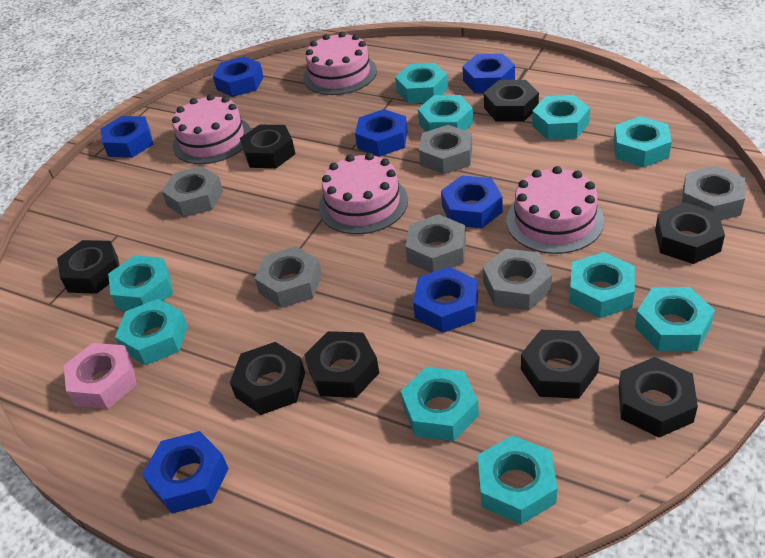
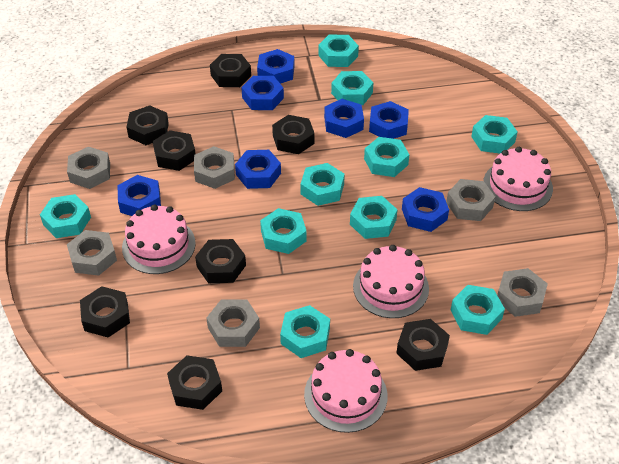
pink nut: 1 -> 0

